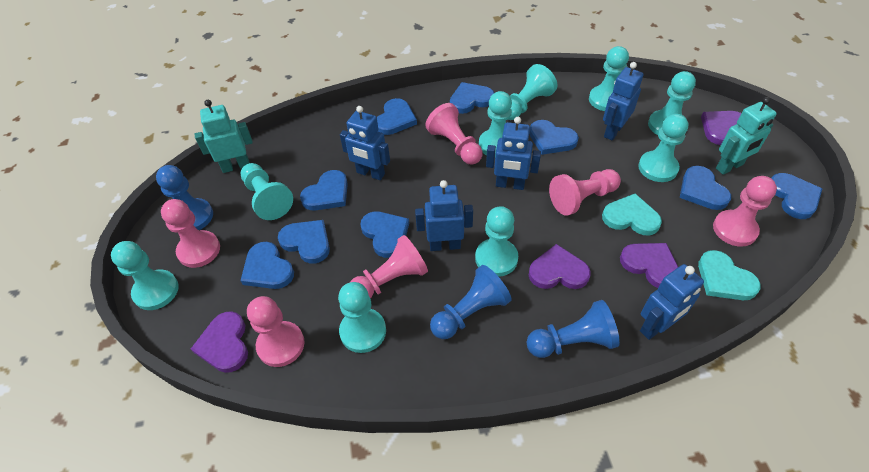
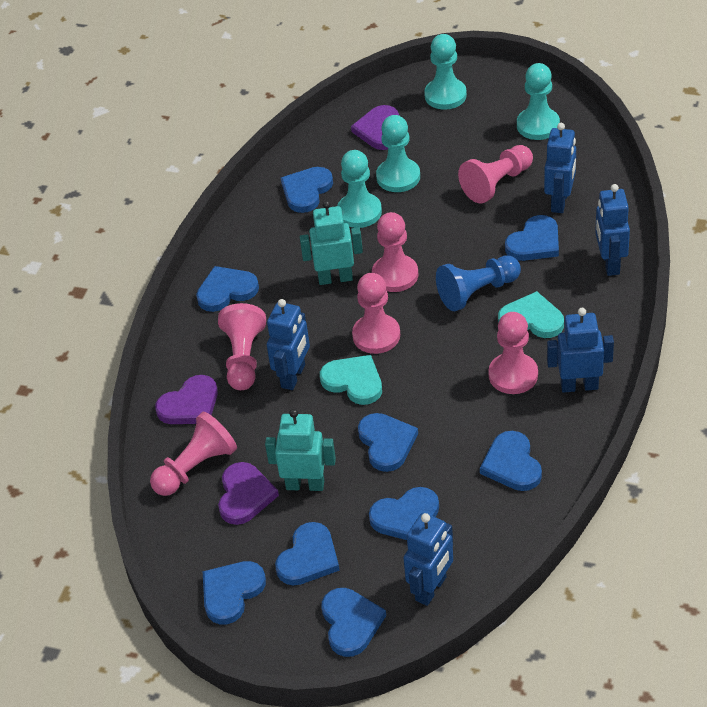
blue pawn: 3 -> 1
purple heart: 4 -> 3
turquoise pawn: 9 -> 4

